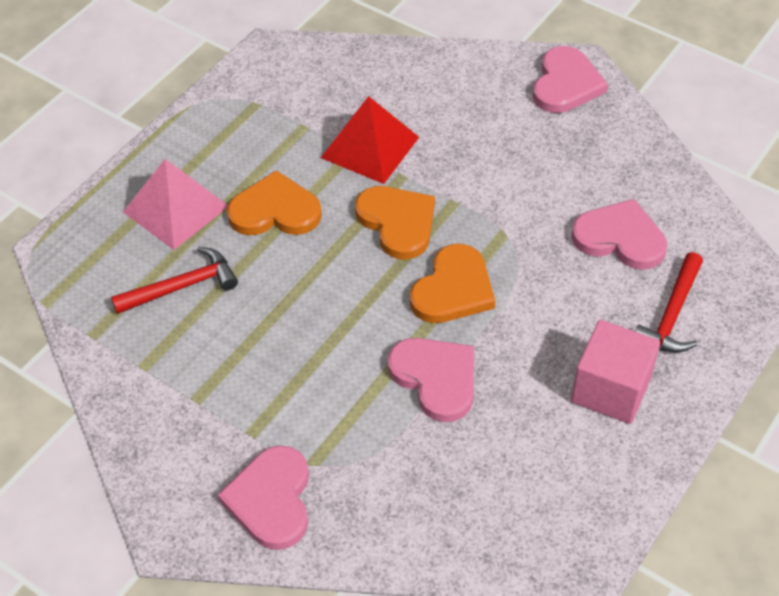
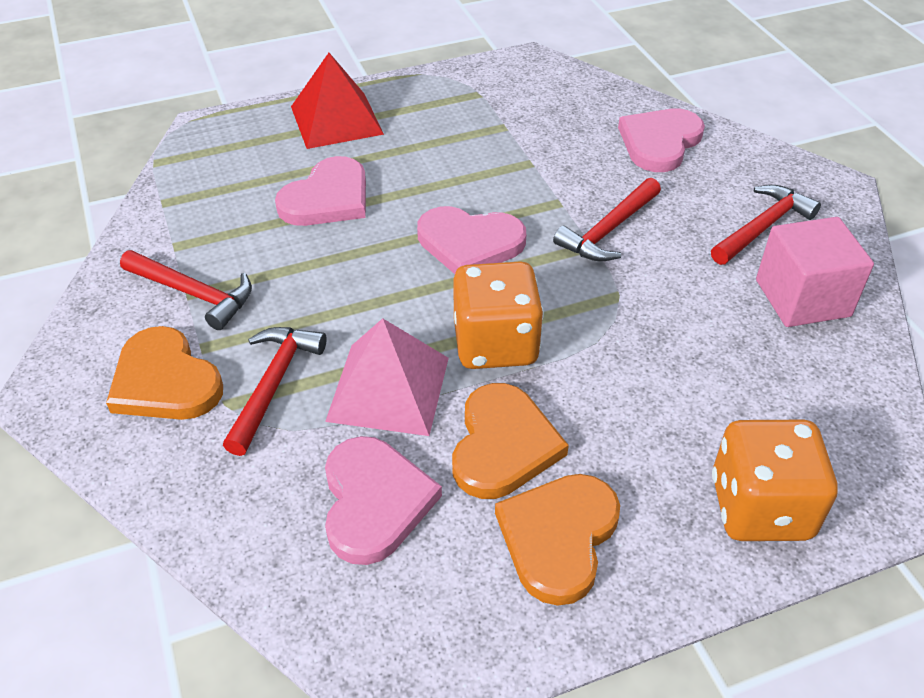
orange dice: 0 -> 2
red hammer: 2 -> 4

